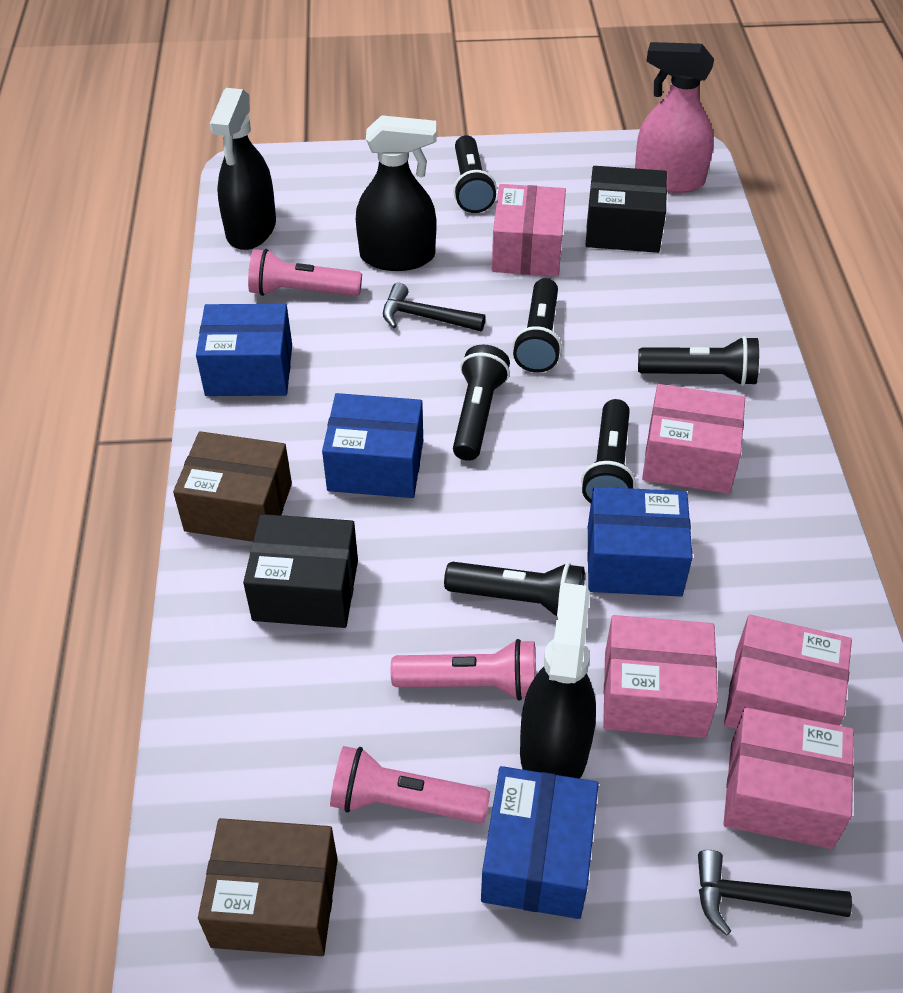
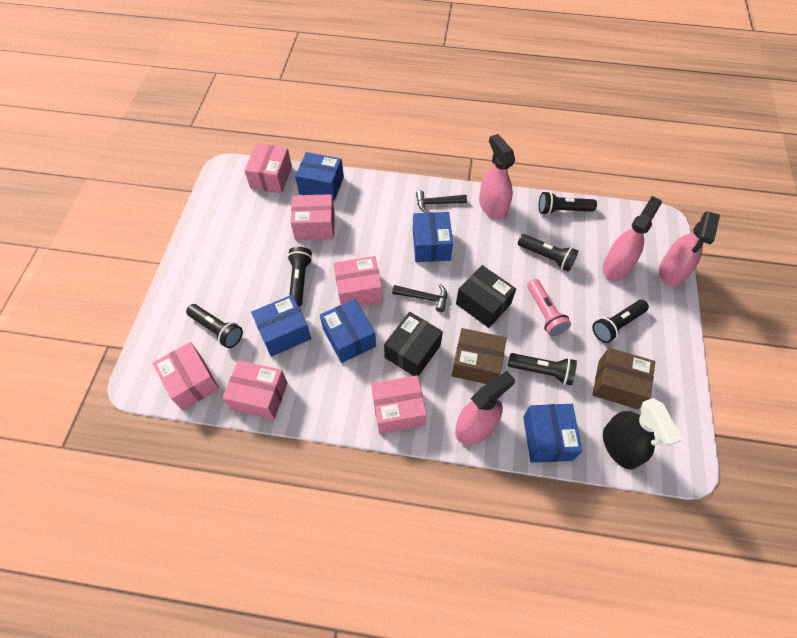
black spray bottle: 3 -> 1
blue box: 4 -> 5
pink box: 5 -> 6
pink flashlight: 3 -> 1
pink spray bottle: 1 -> 4

